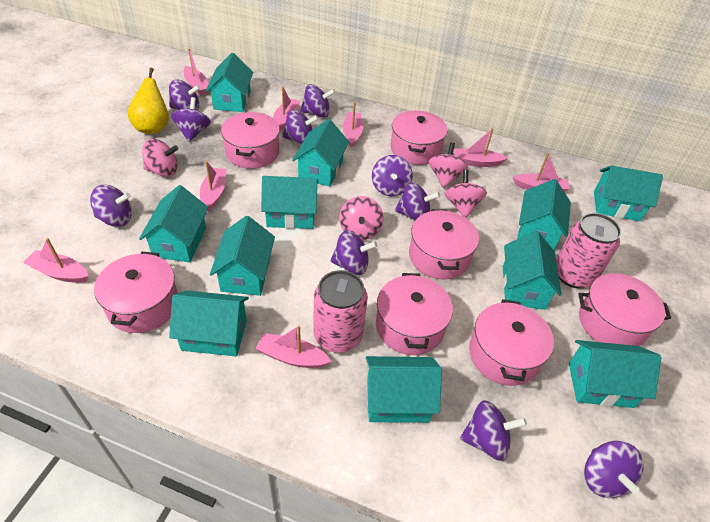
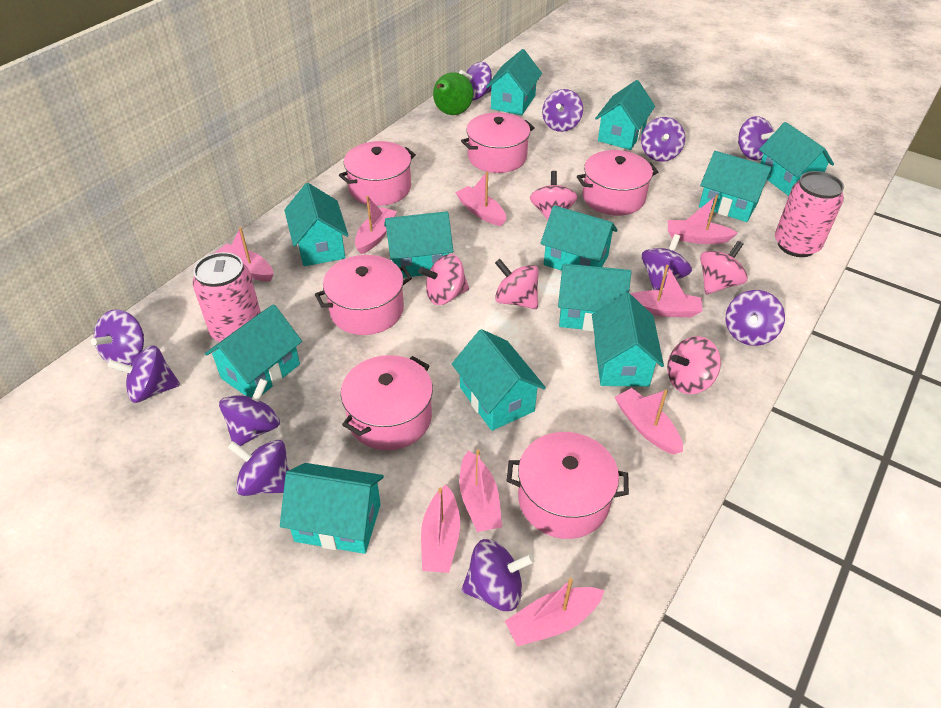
green pear: 0 -> 1
pink boat: 8 -> 9
pink pot: 7 -> 6
pink spinning top: 4 -> 5
purple spinning top: 10 -> 11
turquoise house: 11 -> 12
yellow pear: 1 -> 0

